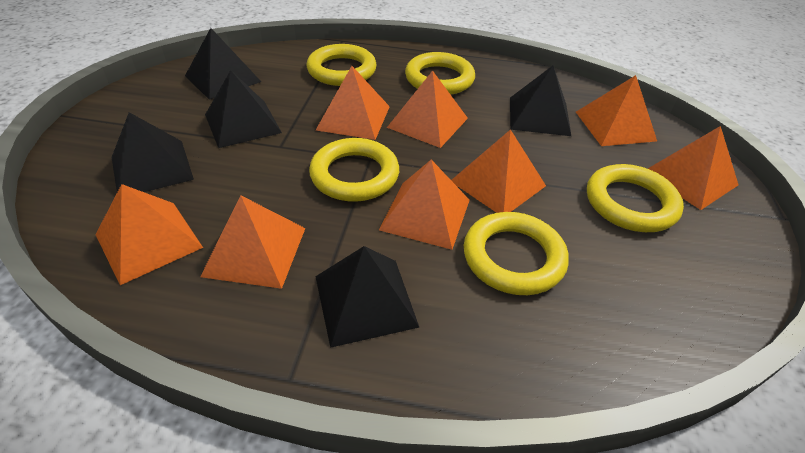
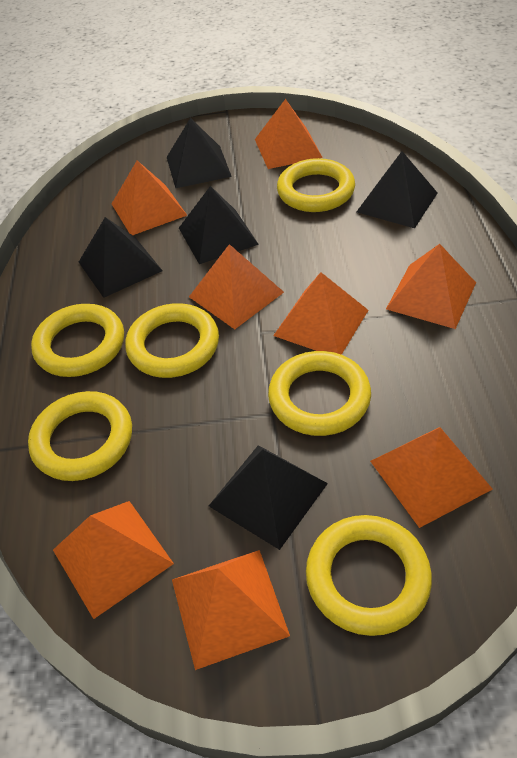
yellow ring: 5 -> 6

